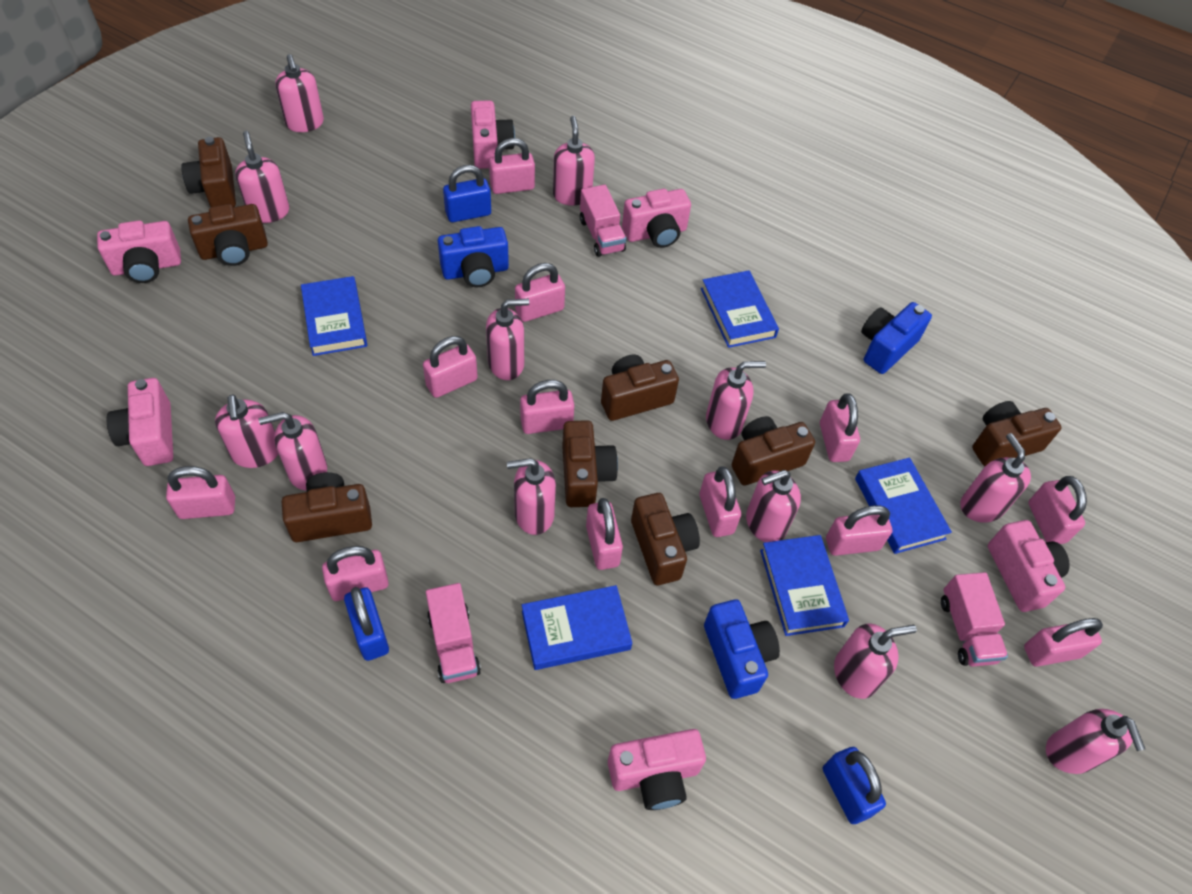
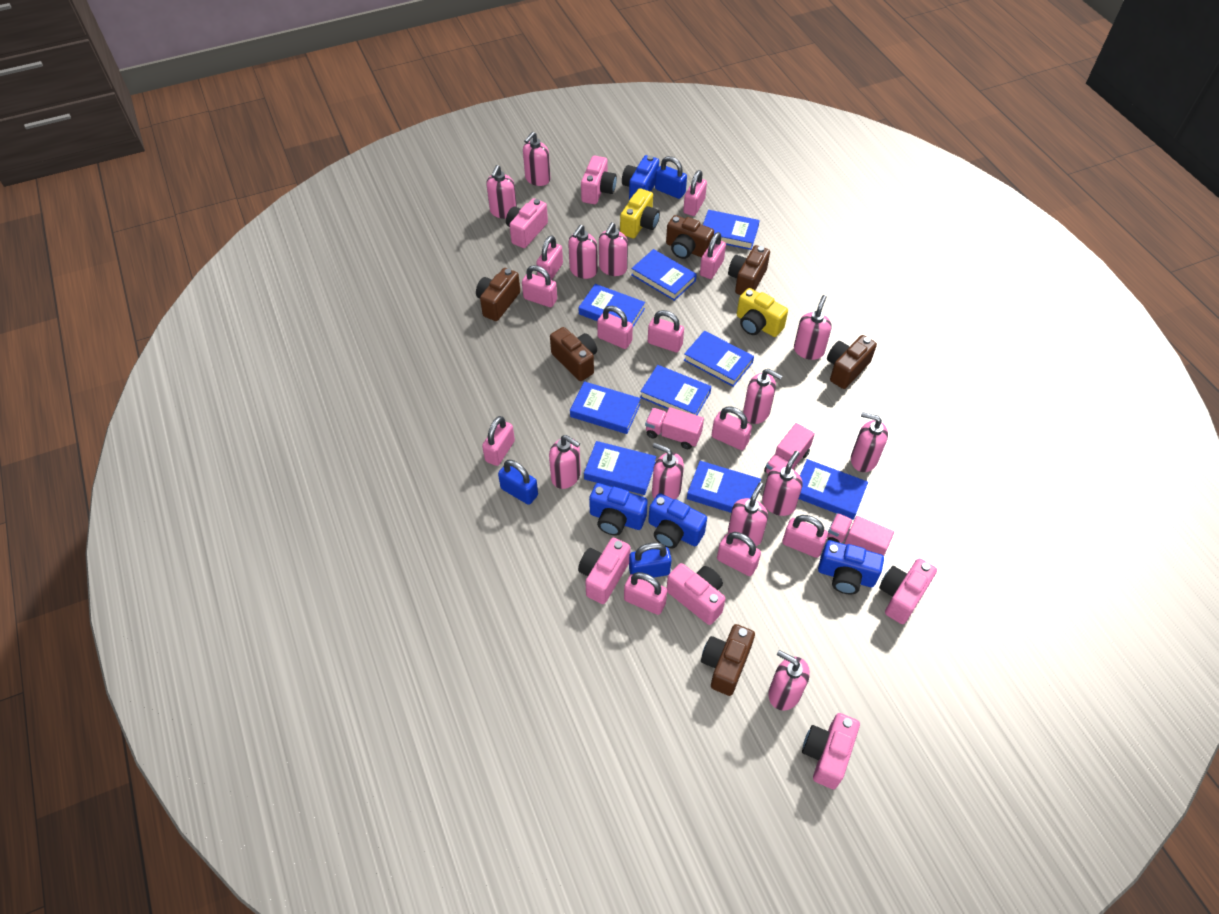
blue book: 5 -> 9
blue camera: 3 -> 4
brown camera: 8 -> 6
pink padlock: 12 -> 11
yellow camera: 0 -> 2

